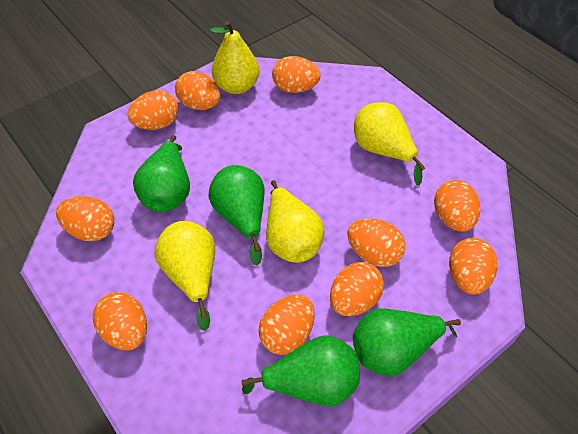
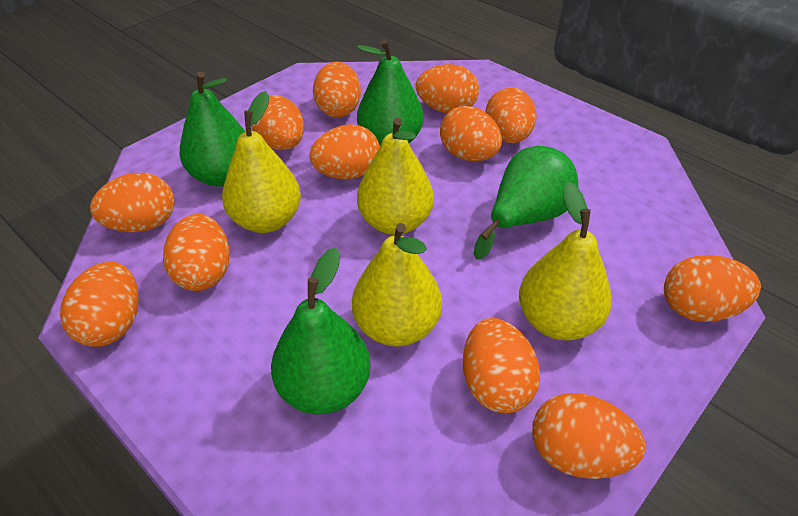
orange egg: 10 -> 12

